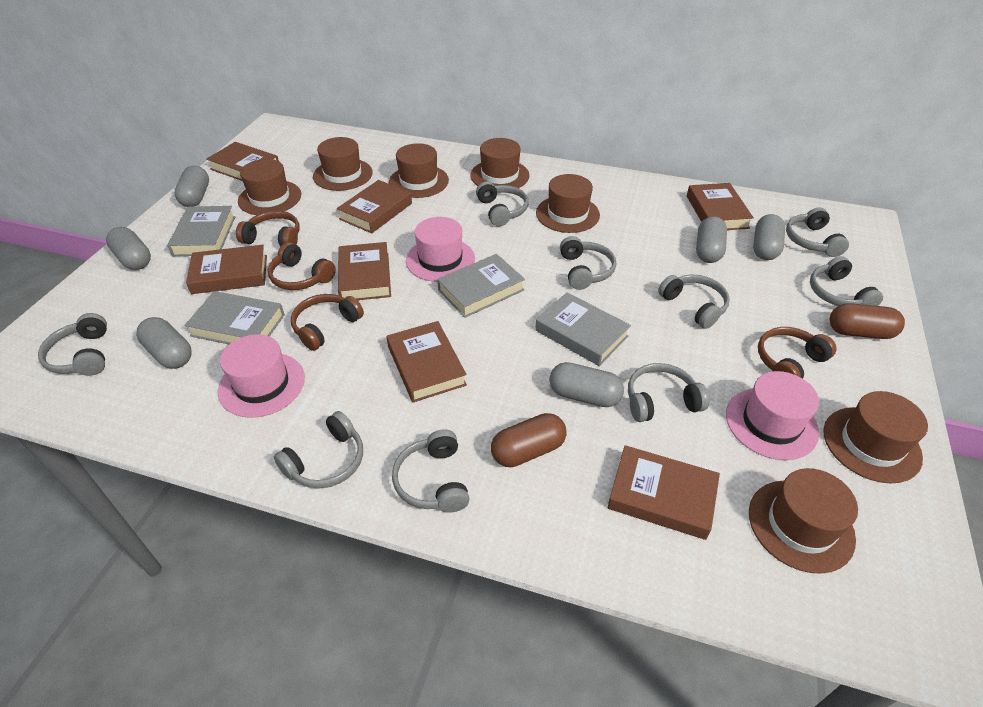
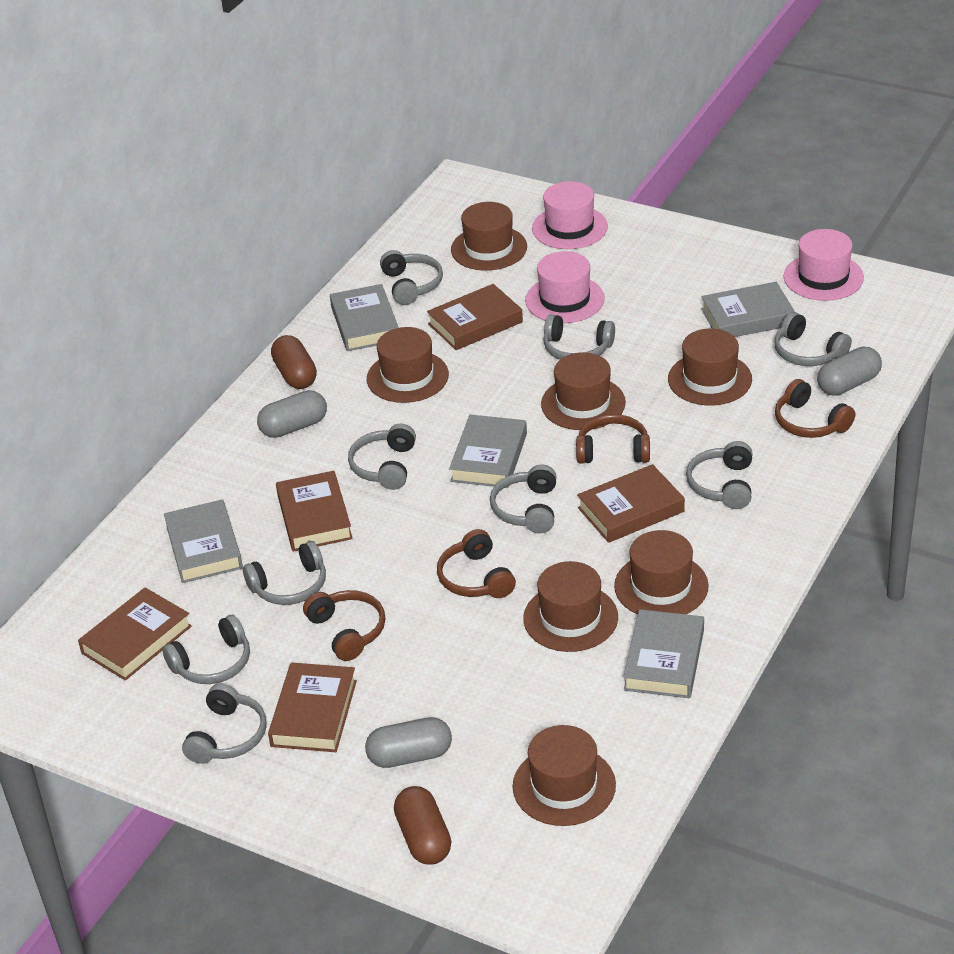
brown book: 7 -> 5
grey book: 4 -> 5
grey capsule: 6 -> 3

